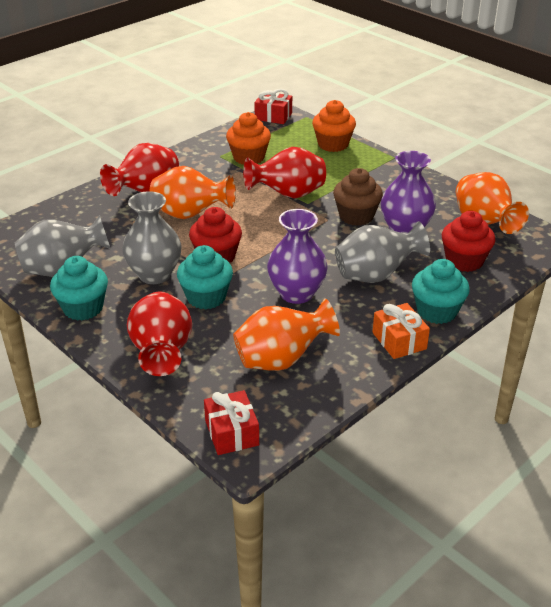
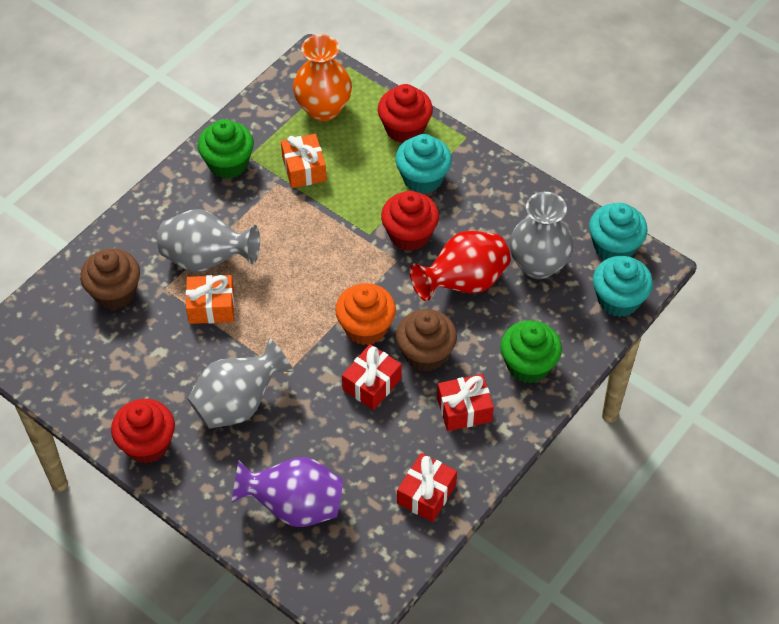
brown cupcake: 1 -> 2
green cupcake: 0 -> 2
orange cupcake: 2 -> 1
orange gift: 1 -> 2
orange vase: 3 -> 1
purple vase: 2 -> 1
red cupcake: 2 -> 3
red gift: 2 -> 3
red vase: 3 -> 1

